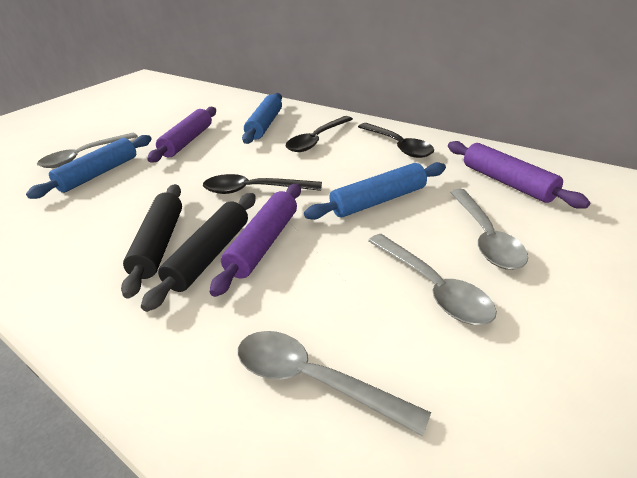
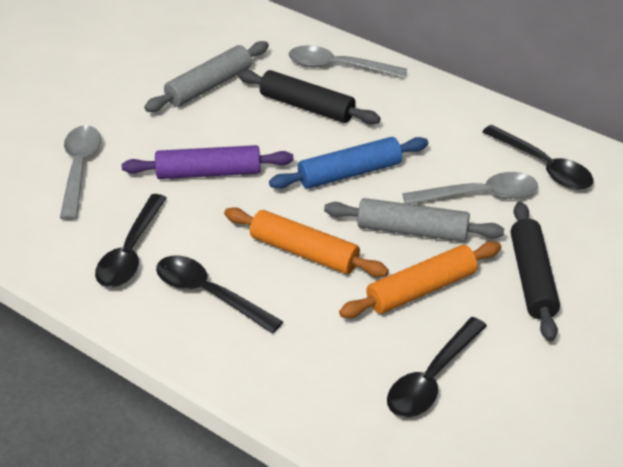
black spoon: 3 -> 4
blue rolling pin: 3 -> 1
grey rolling pin: 0 -> 2
grey spoon: 4 -> 3
orange rolling pin: 0 -> 2
purple rolling pin: 3 -> 1

